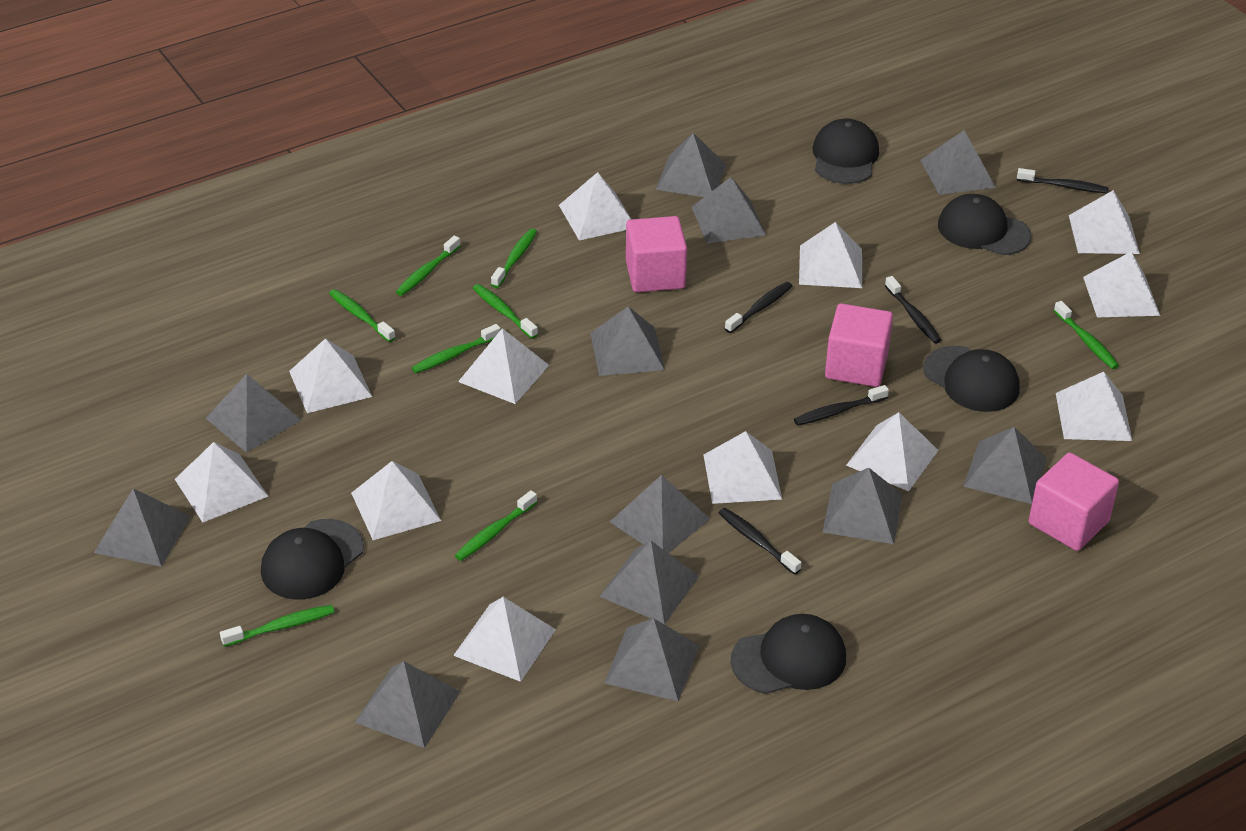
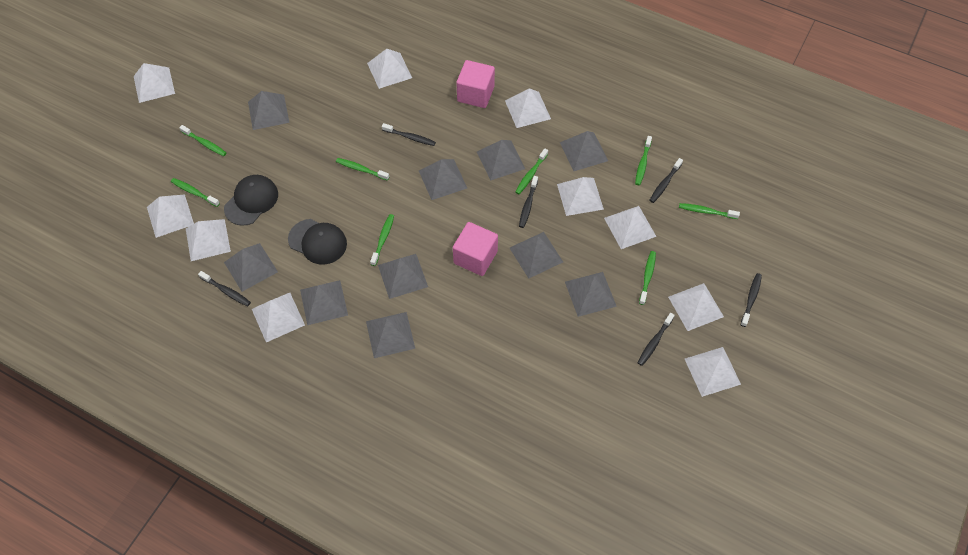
black cap: 5 -> 2
black toothbrush: 5 -> 6
grey pyramid: 12 -> 10
pink cube: 3 -> 2
white pyramid: 12 -> 10

